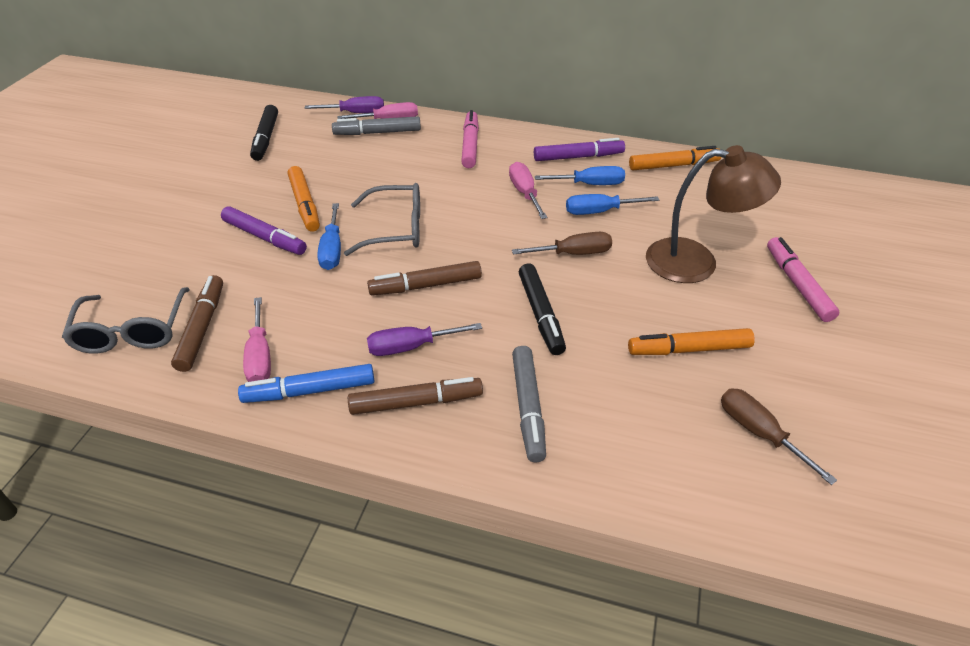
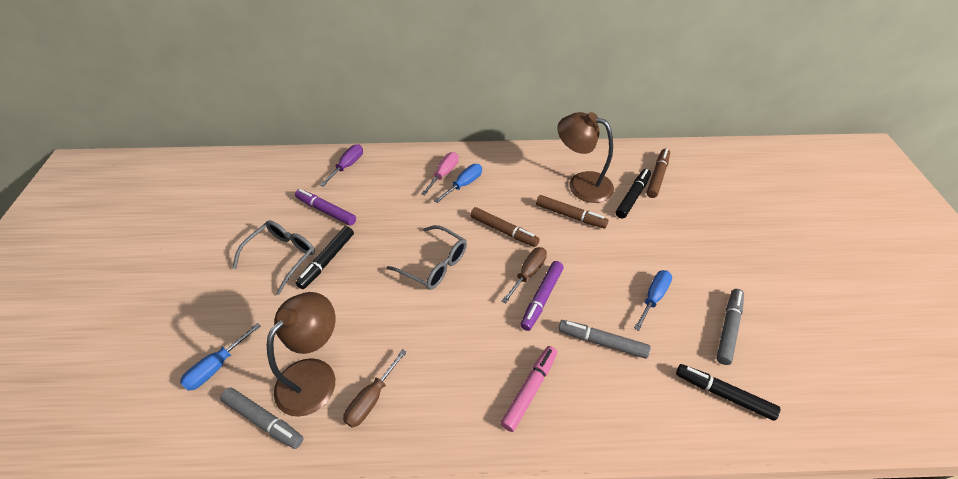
black marker: 2 -> 3
blue marker: 1 -> 0
brown lamp: 1 -> 2
grey marker: 2 -> 3
orange marker: 3 -> 0
pink marker: 2 -> 1
pink screwdriver: 3 -> 1
purple screwdriver: 2 -> 1

